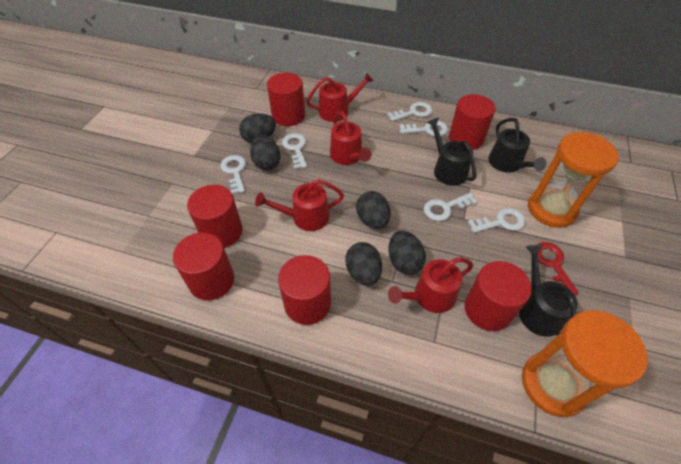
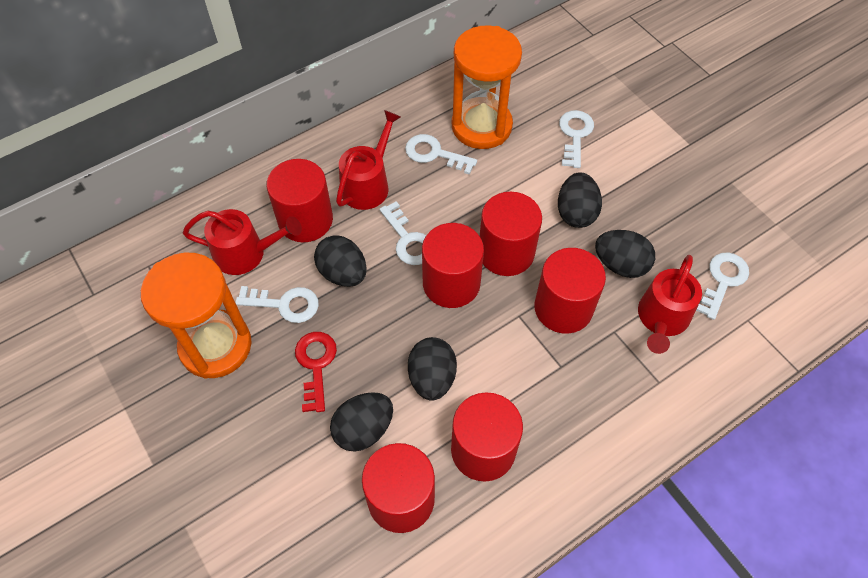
black watering can: 3 -> 0
red watering can: 4 -> 3
white key: 6 -> 5

